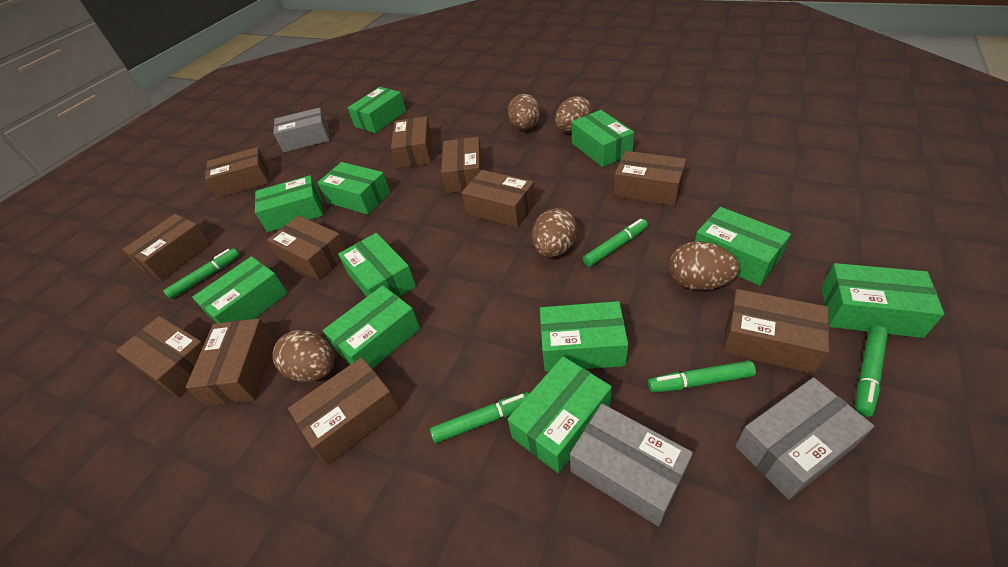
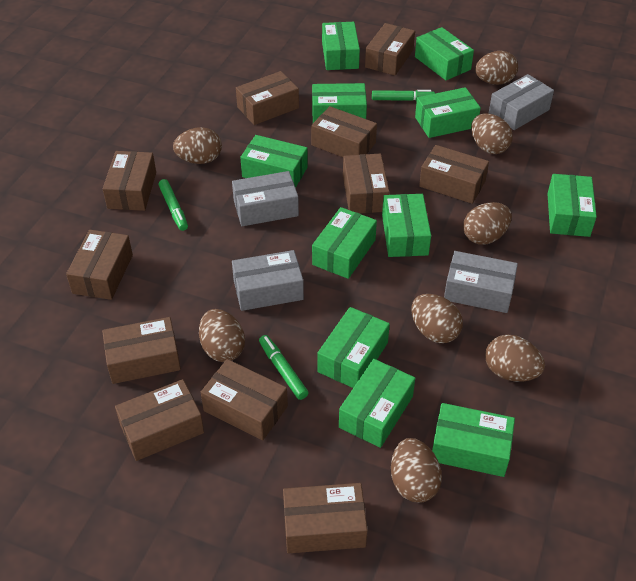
brown egg: 5 -> 8
green marker: 5 -> 3
grey box: 3 -> 4

